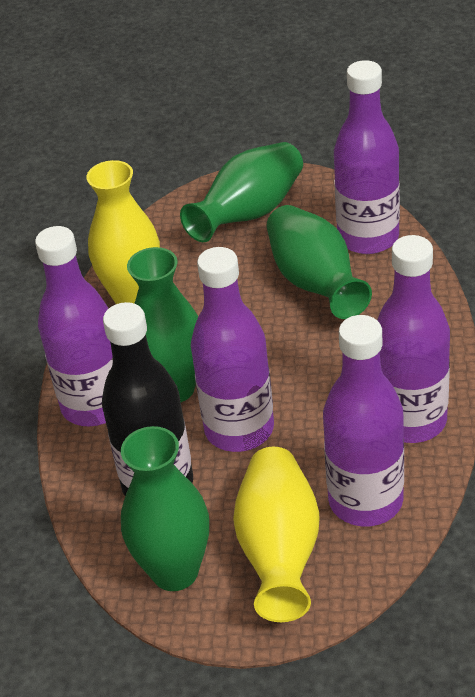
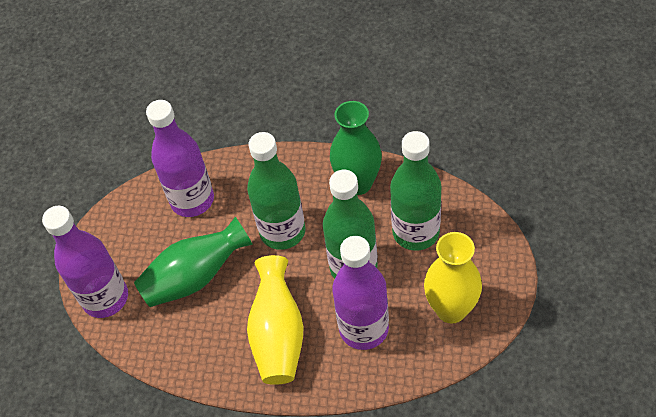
black bottle: 1 -> 0
green bottle: 0 -> 3
green vase: 4 -> 2
purple bottle: 5 -> 3

